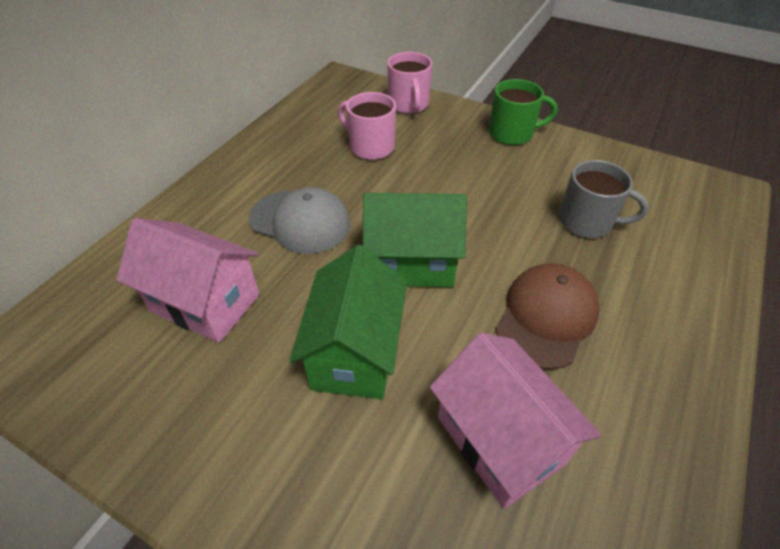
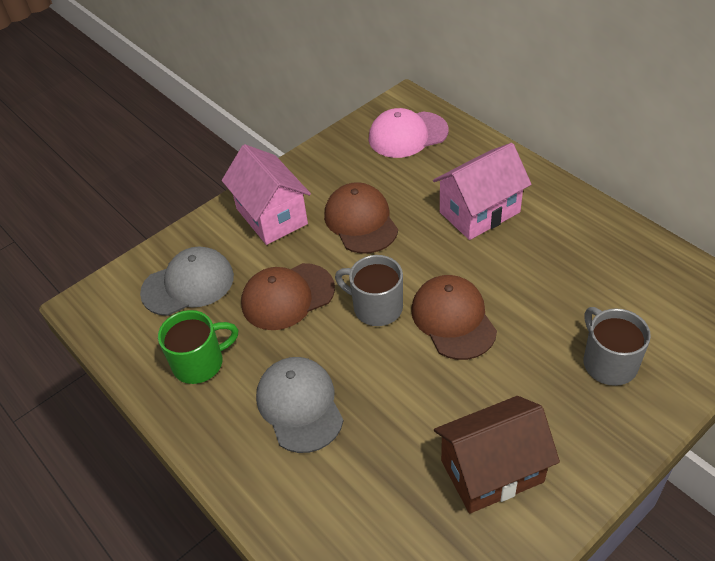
brown cap: 1 -> 3
brown house: 0 -> 1
green house: 2 -> 0
grey cap: 1 -> 2
grey mug: 1 -> 2
pink cap: 0 -> 1
pink mug: 2 -> 0

